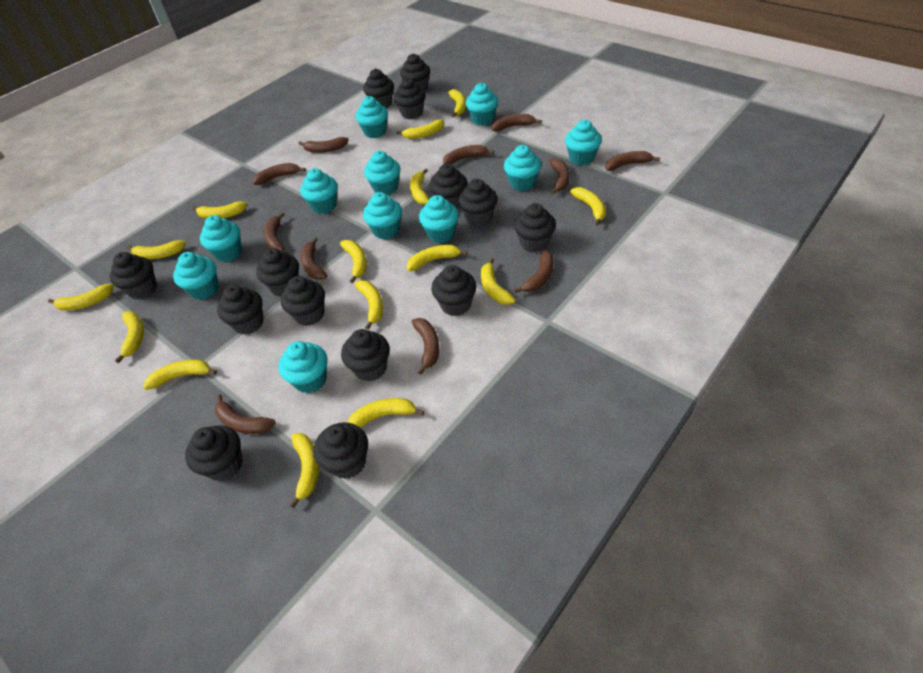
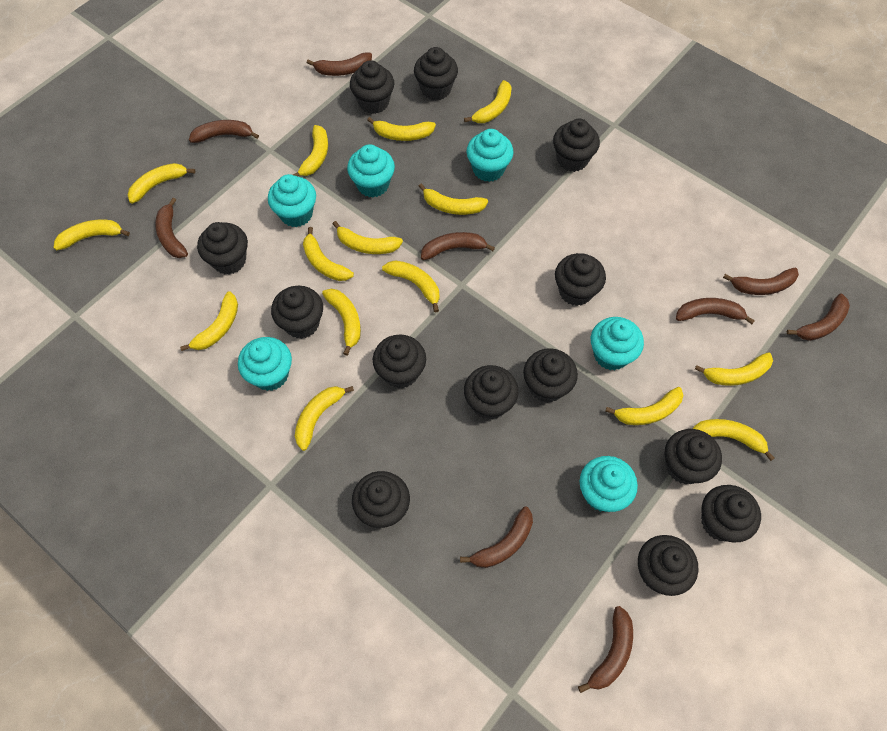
black cupcake: 14 -> 13
brown banana: 11 -> 9
turquoise cupcake: 11 -> 6

